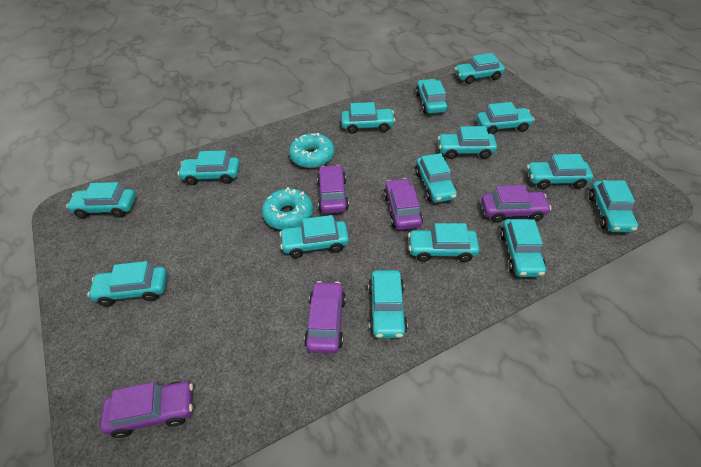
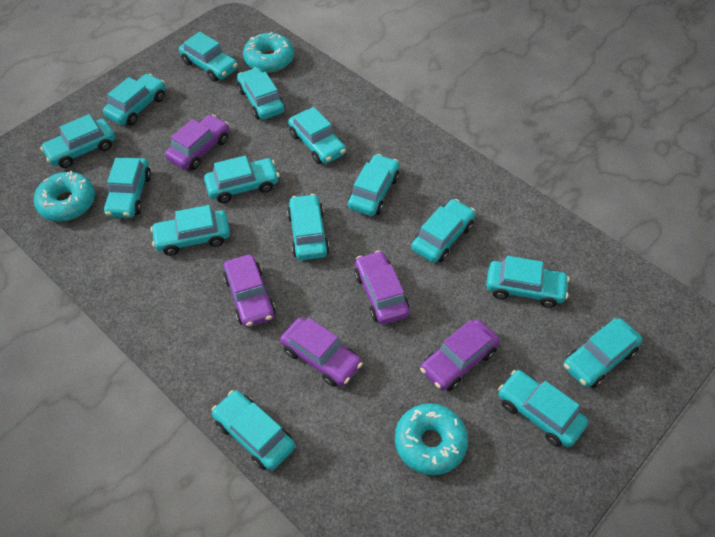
turquoise donut: 2 -> 3

